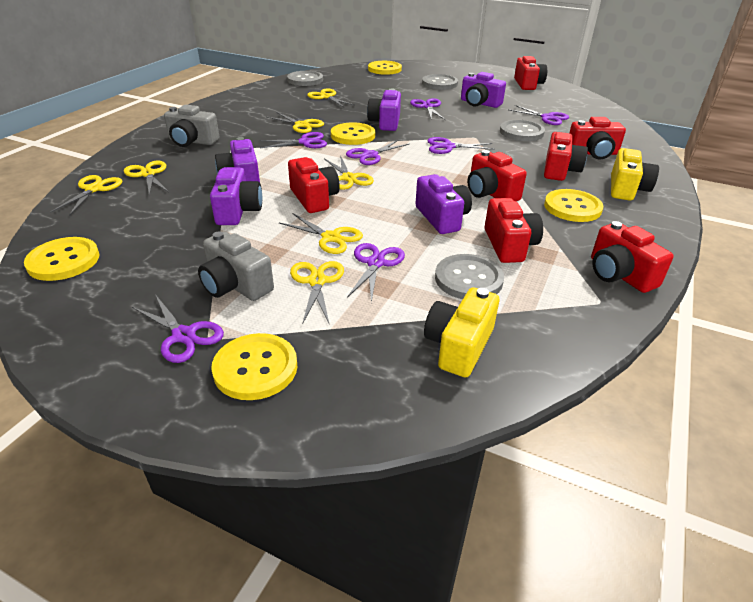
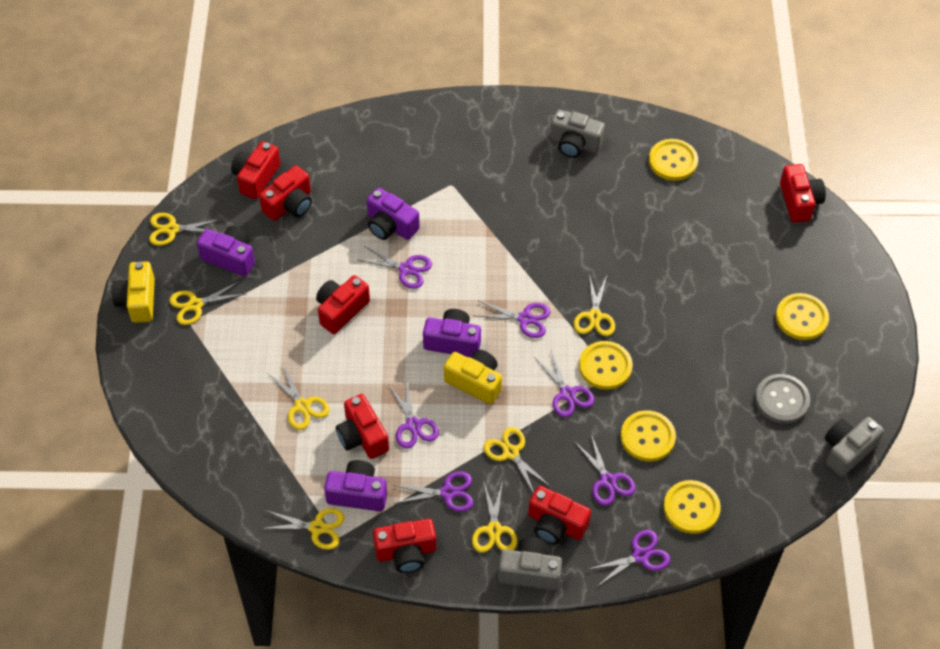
grey button: 4 -> 1
grey camera: 2 -> 3
purple camera: 5 -> 4

